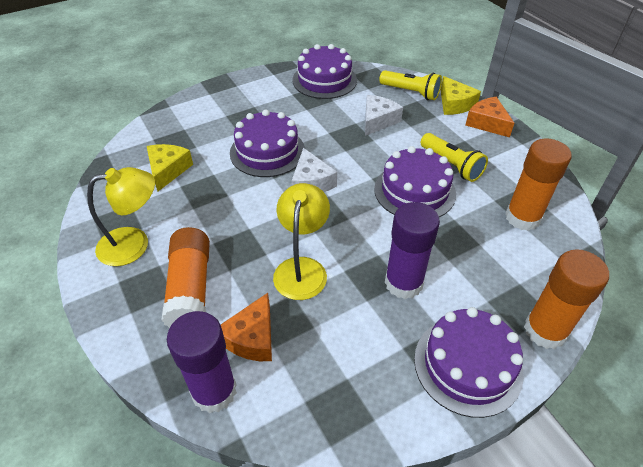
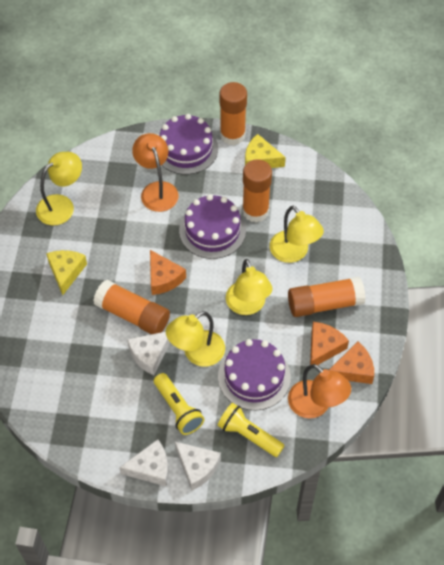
orange cheese: 2 -> 3
orange glue stick: 3 -> 4
orange lamp: 0 -> 2
purple cake: 4 -> 3
purple glue stick: 2 -> 0
white cheese: 2 -> 3
yellow lamp: 2 -> 4

